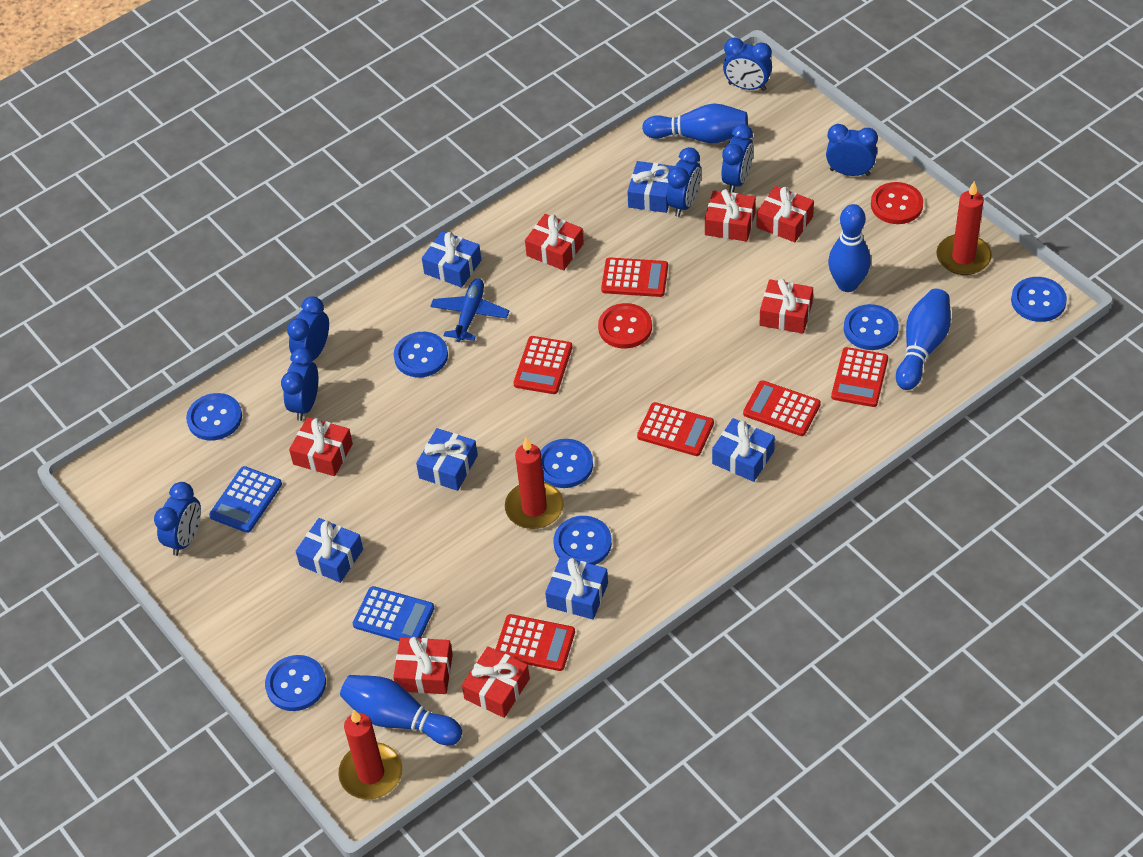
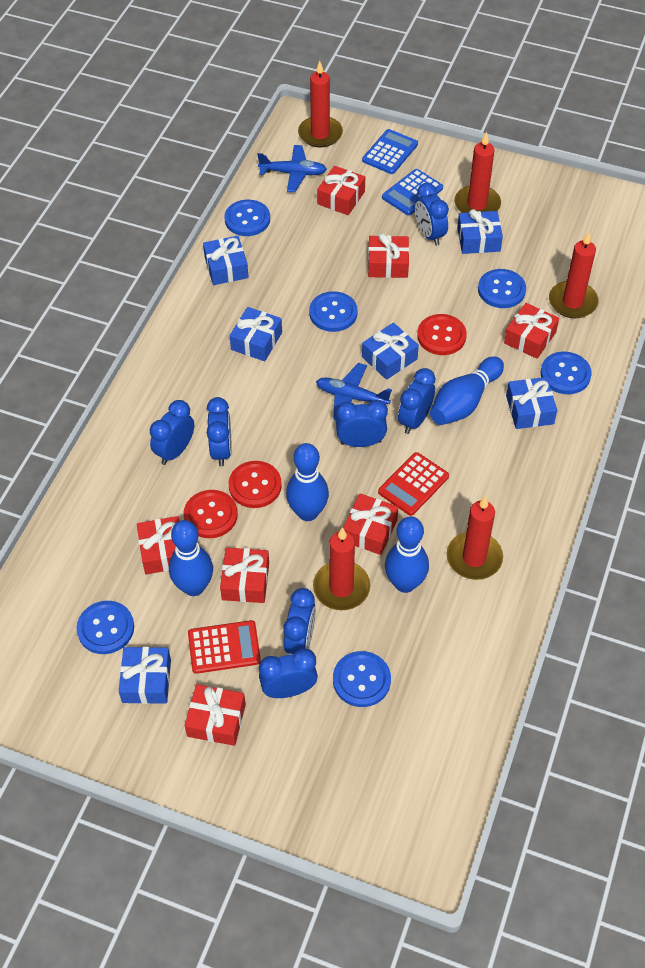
blue button: 7 -> 6
blue plane: 1 -> 2
red button: 2 -> 3
red calculator: 6 -> 2
red candle: 3 -> 5

